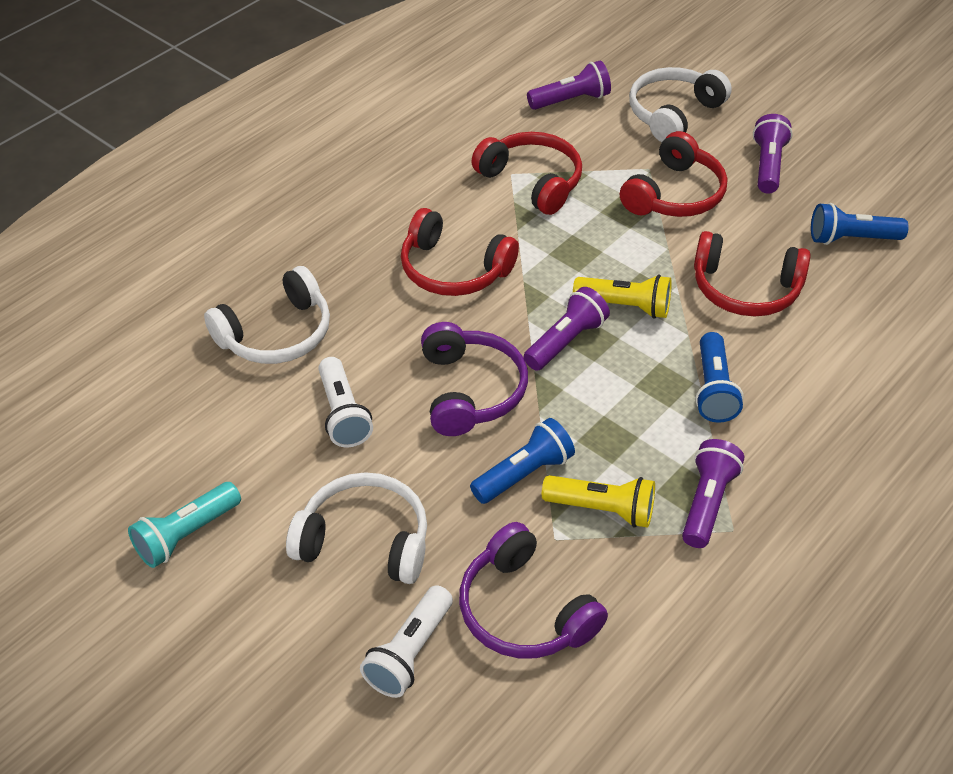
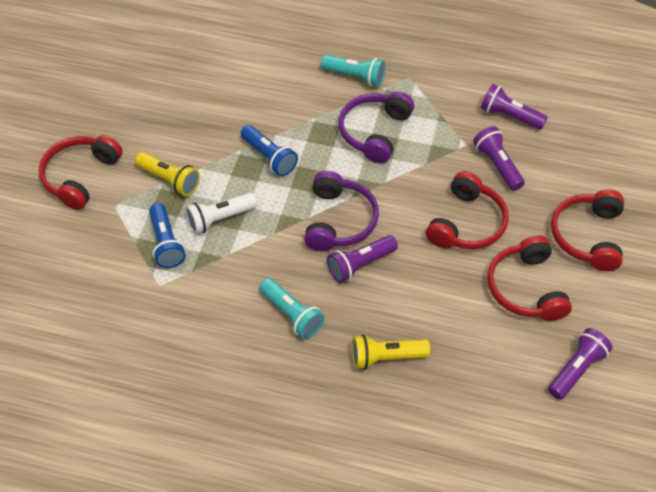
blue flashlight: 3 -> 2
turquoise flashlight: 1 -> 2
white flashlight: 2 -> 1
white headphones: 3 -> 0

